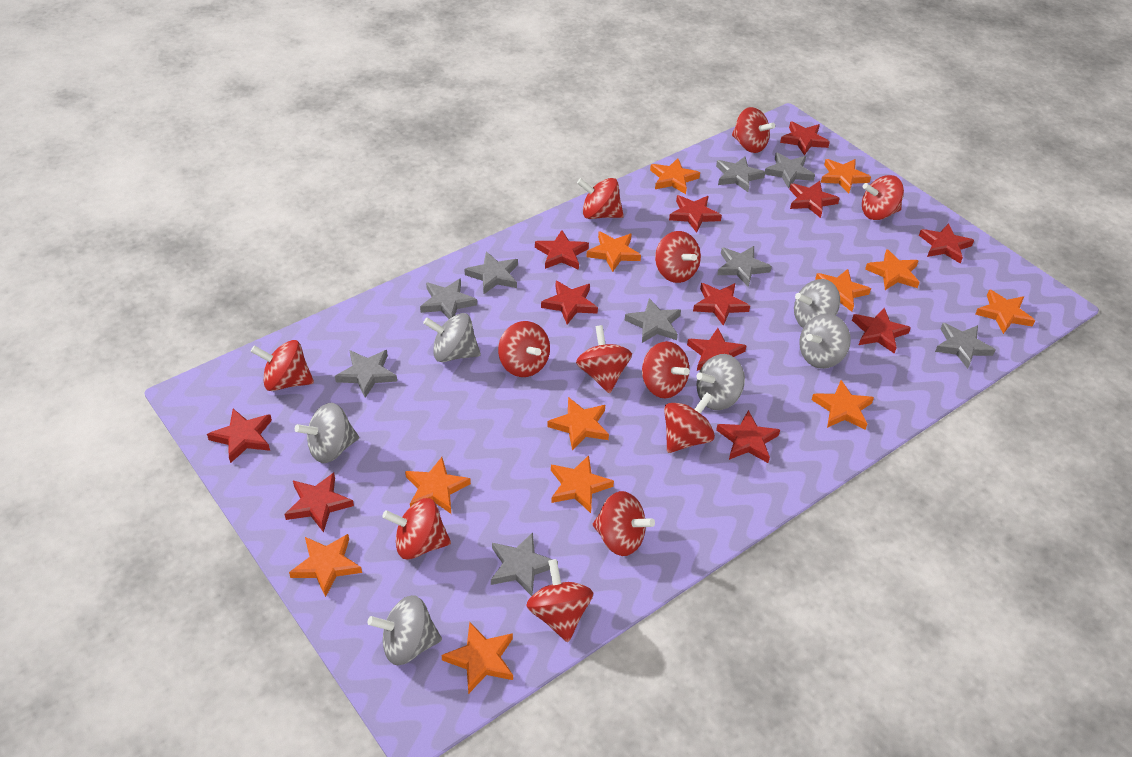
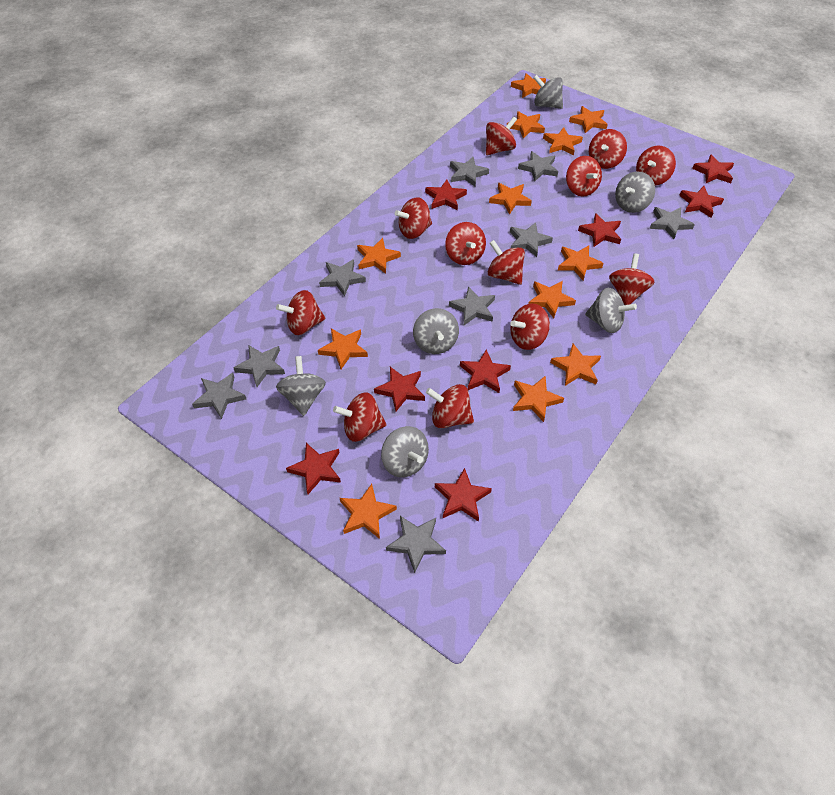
red star: 12 -> 8

